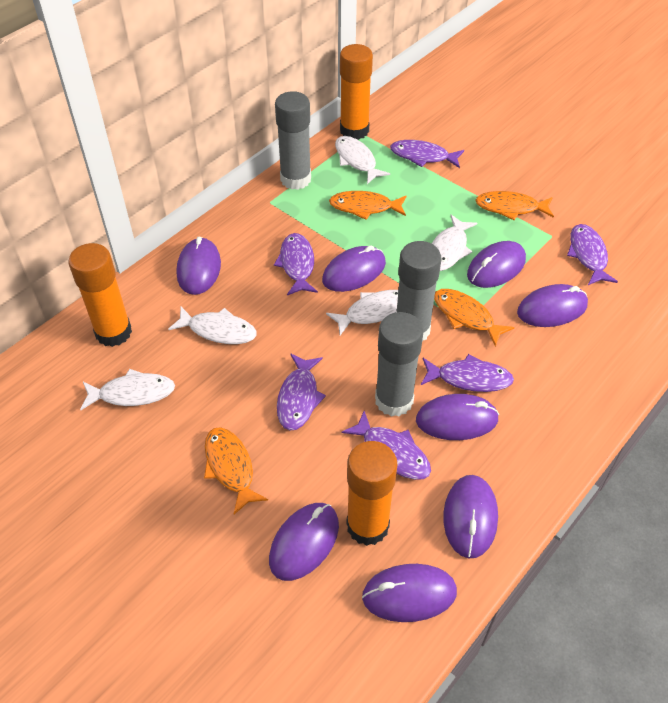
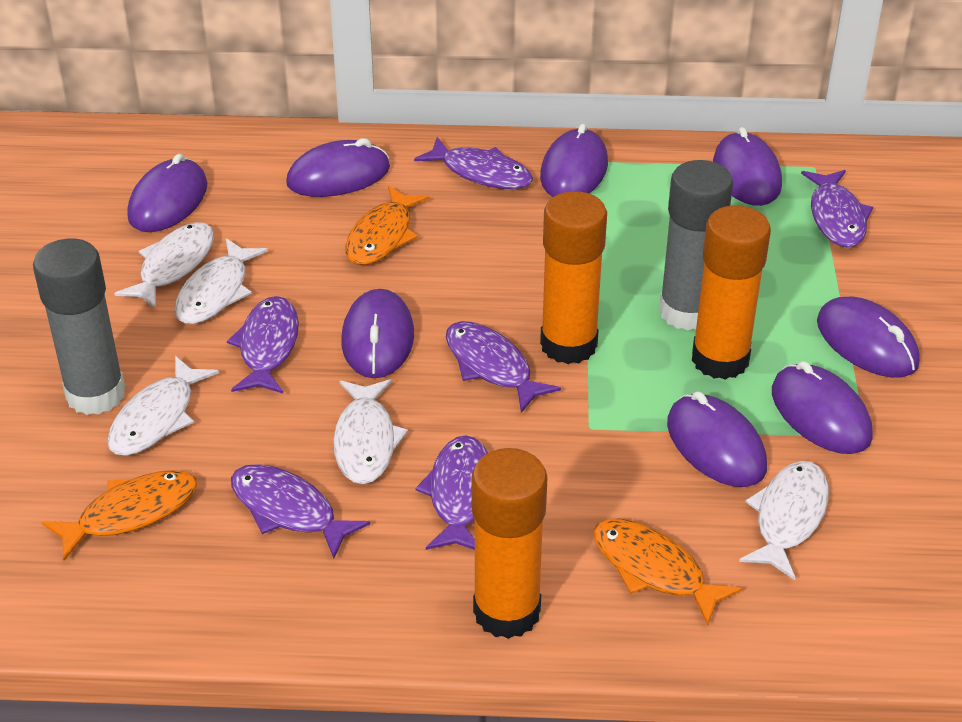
grey glue stick: 3 -> 2
orange fish: 4 -> 3

